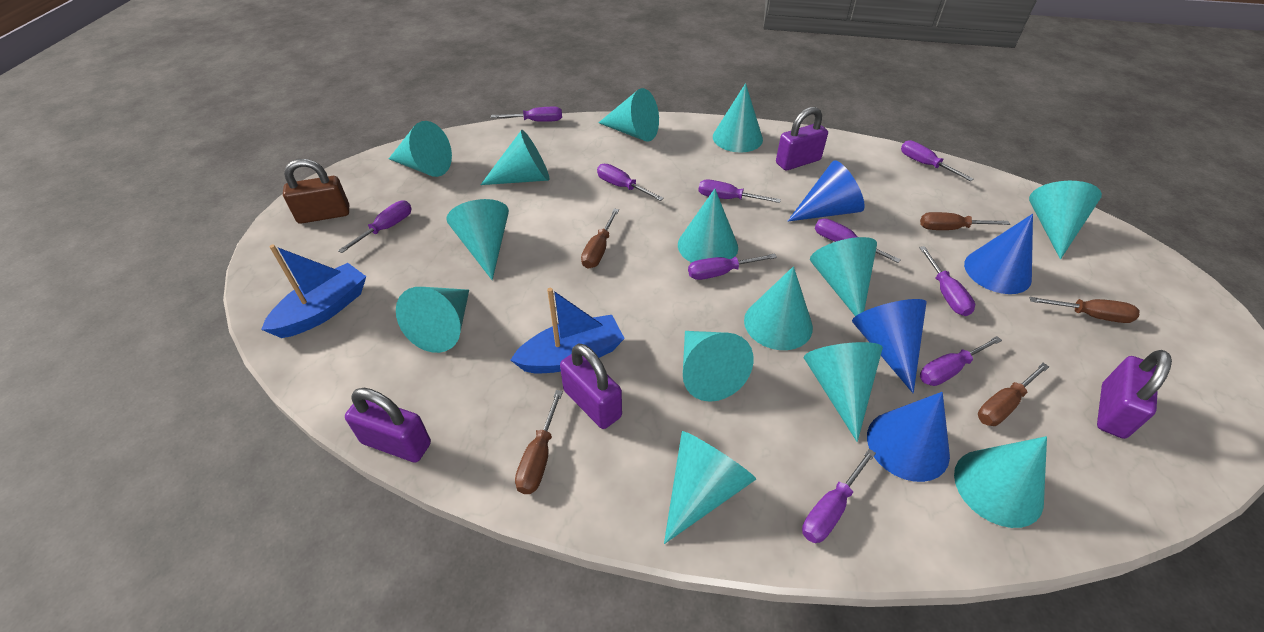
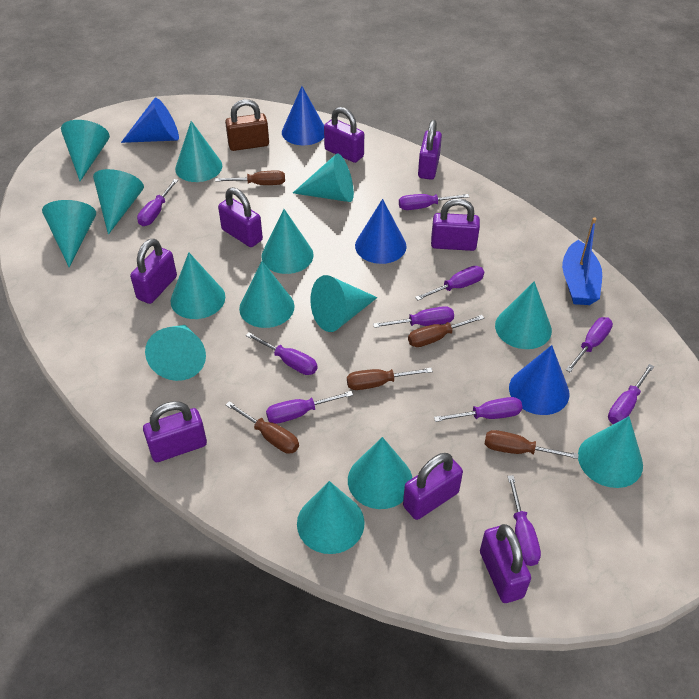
blue boat: 2 -> 1
purple padlock: 4 -> 8

